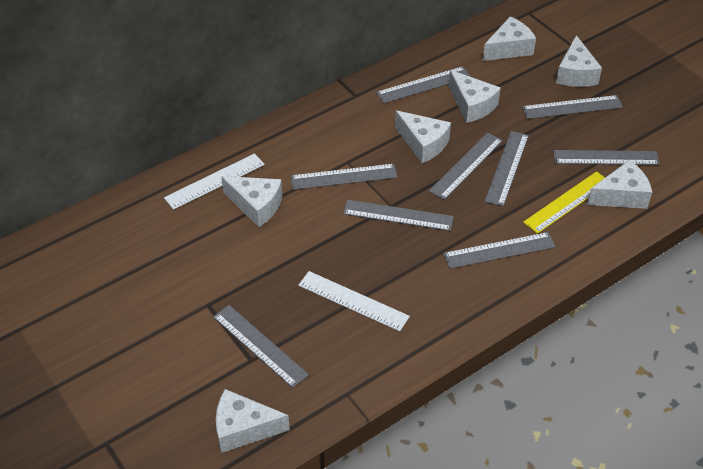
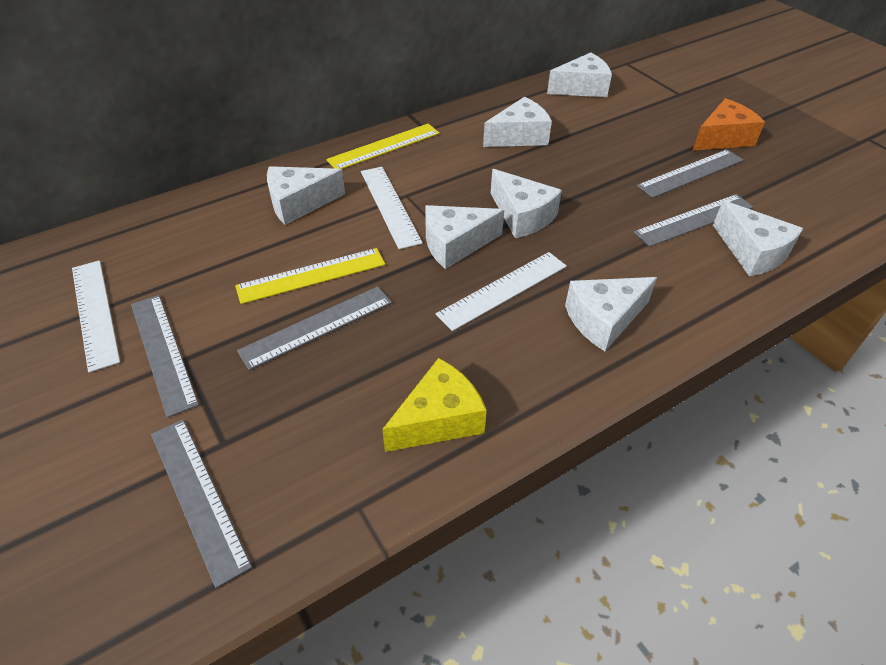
grey ruler: 9 -> 5
orange cheese: 0 -> 1
white ruler: 2 -> 3
yellow cheese: 0 -> 1
yellow ruler: 1 -> 2

